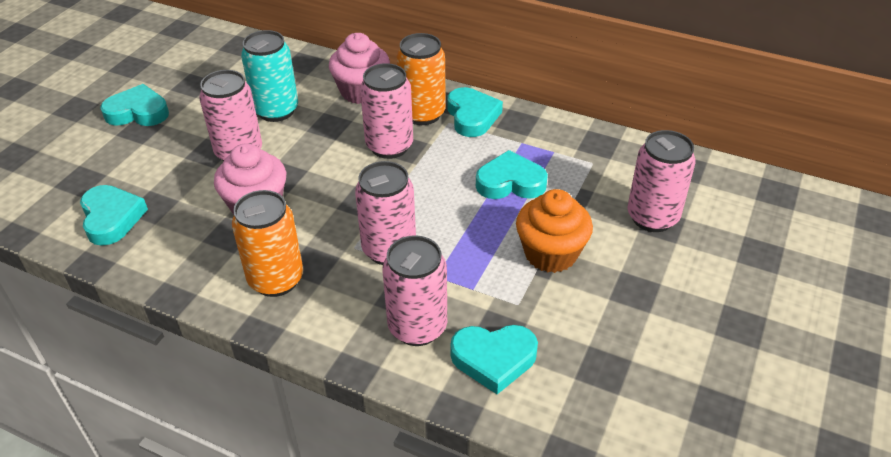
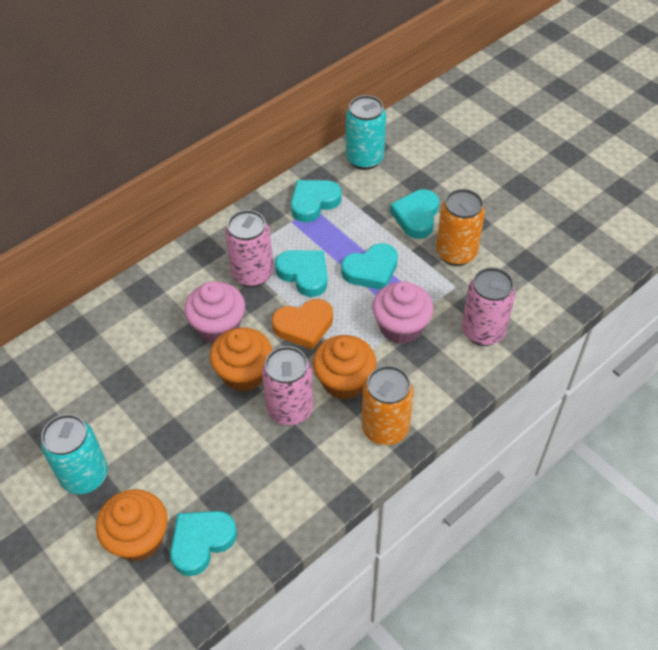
orange cupcake: 1 -> 3
orange heart: 0 -> 1
pink can: 5 -> 3
turquoise can: 1 -> 2

